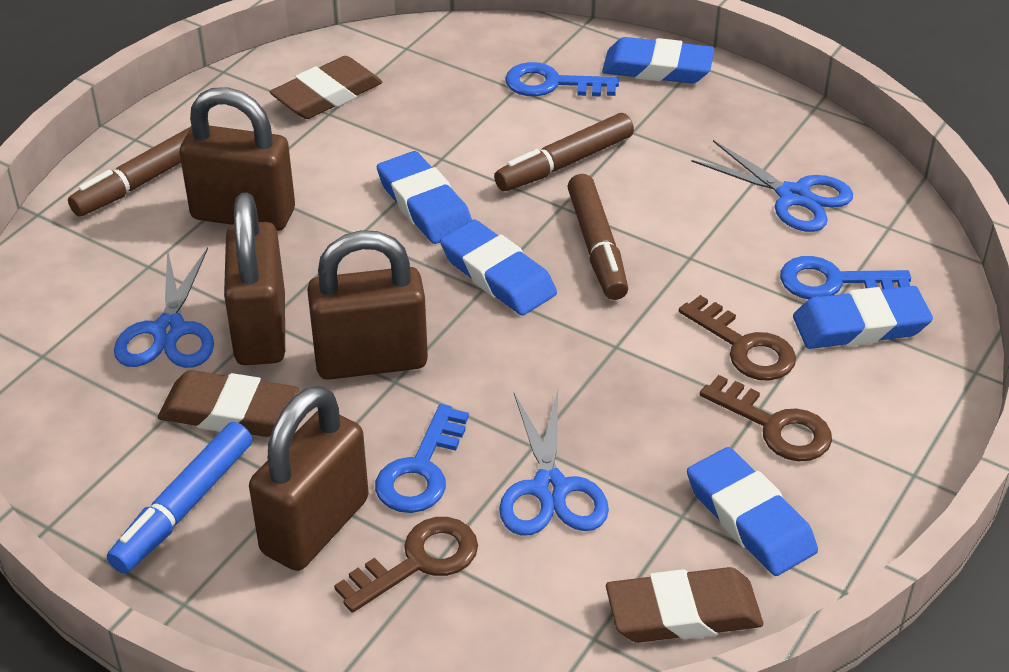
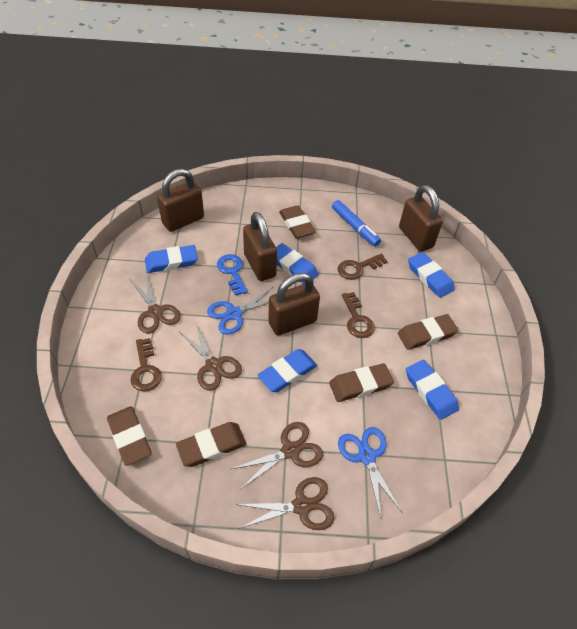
blue key: 3 -> 1
blue scissors: 3 -> 2
brown eraser: 3 -> 5
brown marker: 3 -> 0
brown scissors: 0 -> 4

